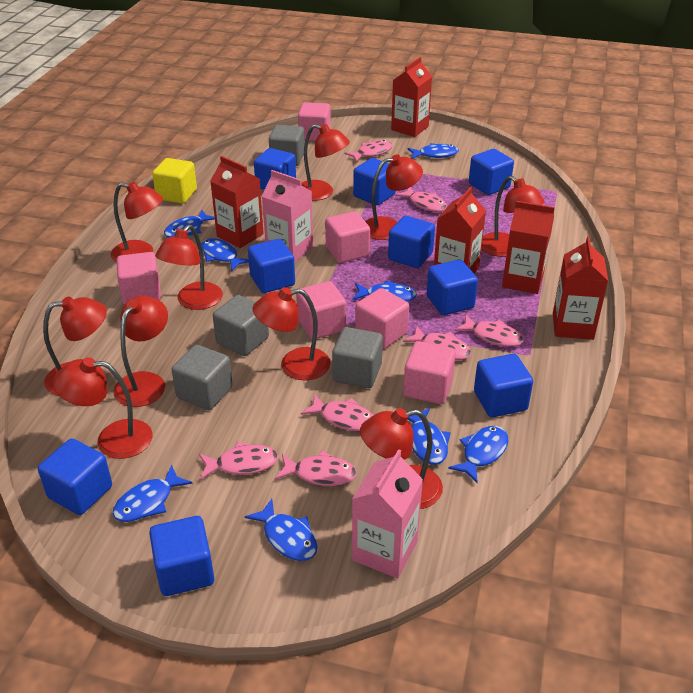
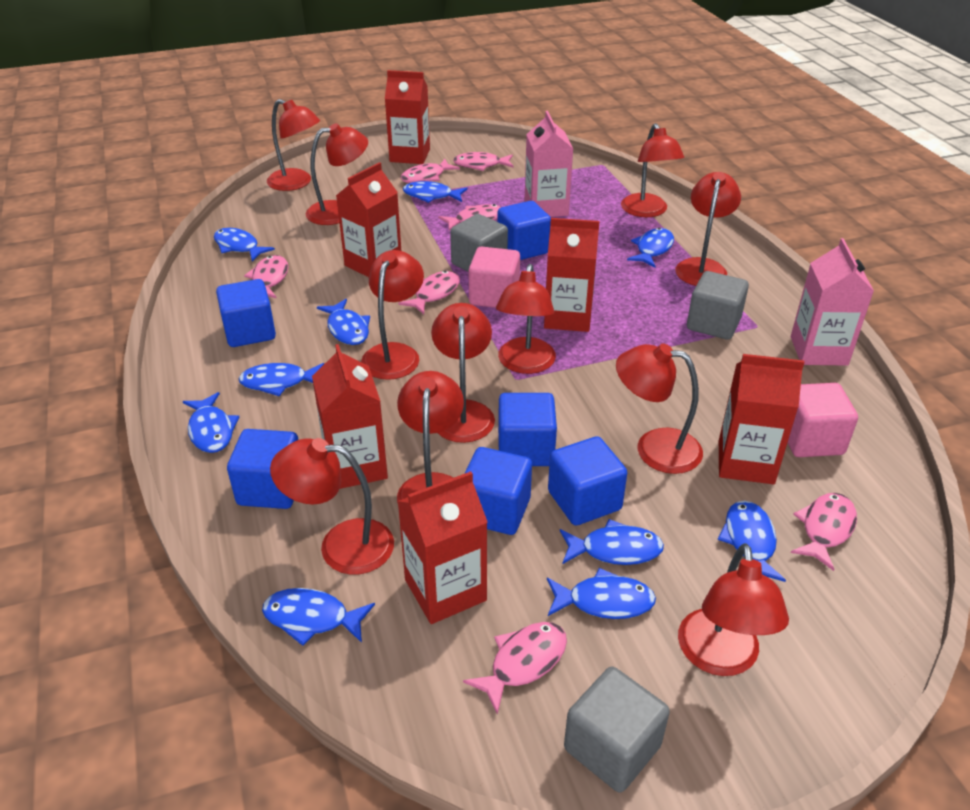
blue cube: 9 -> 6
blue fish: 8 -> 10
grey cube: 4 -> 3
pink cube: 6 -> 2
red carton: 5 -> 6
red lamp: 10 -> 11
yellow cube: 1 -> 0

